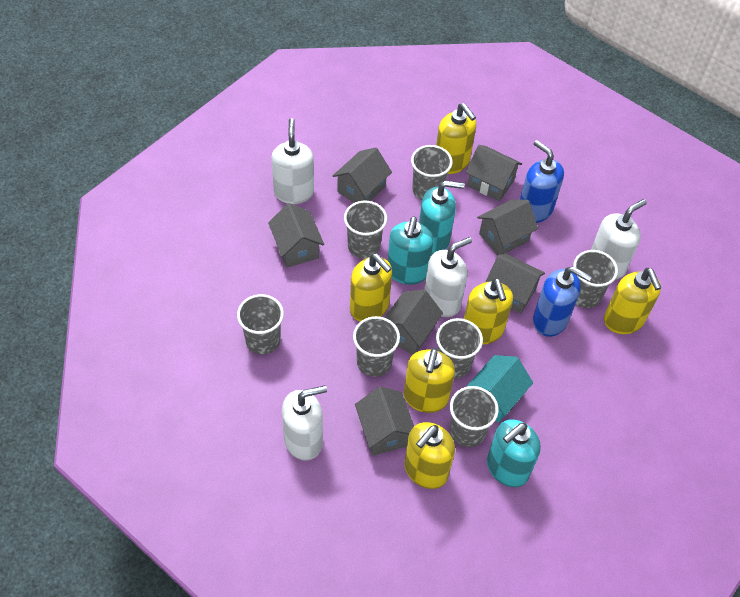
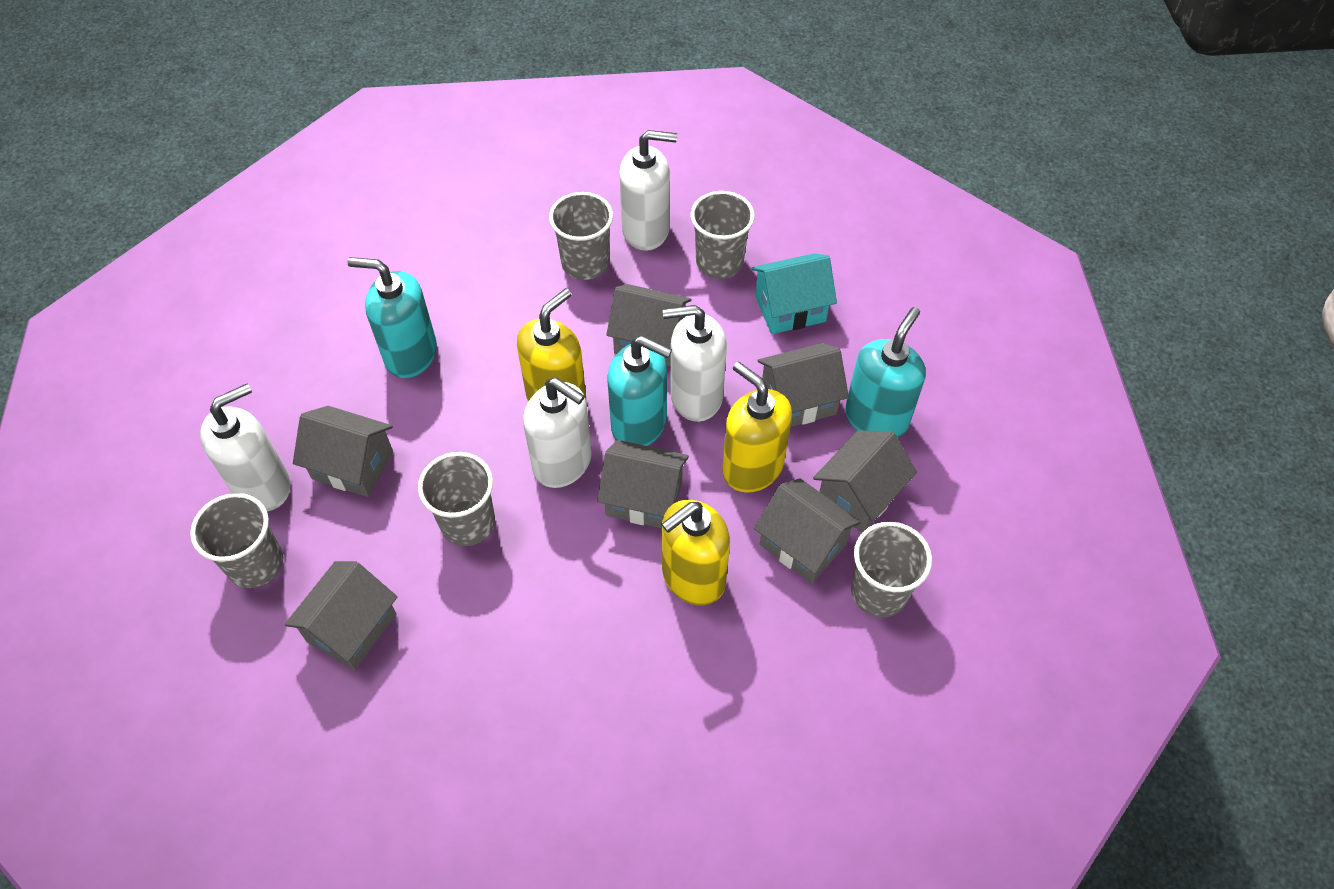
blue soap dispenser: 2 -> 0
grey cup: 7 -> 5
yellow soap dispenser: 6 -> 3

